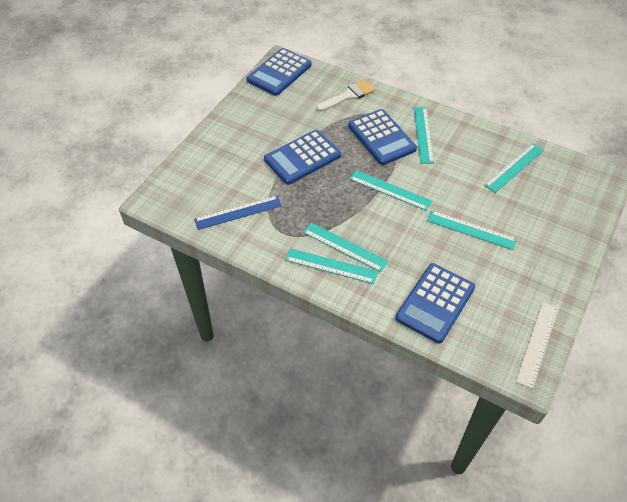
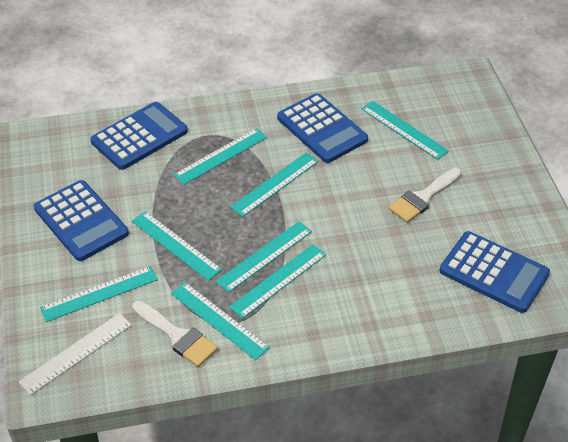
blue ruler: 1 -> 0
turquoise ruler: 6 -> 8
white brush: 1 -> 2

